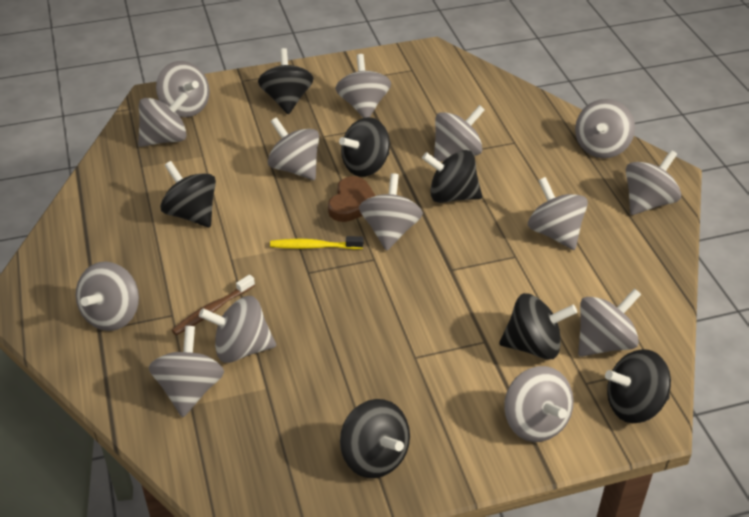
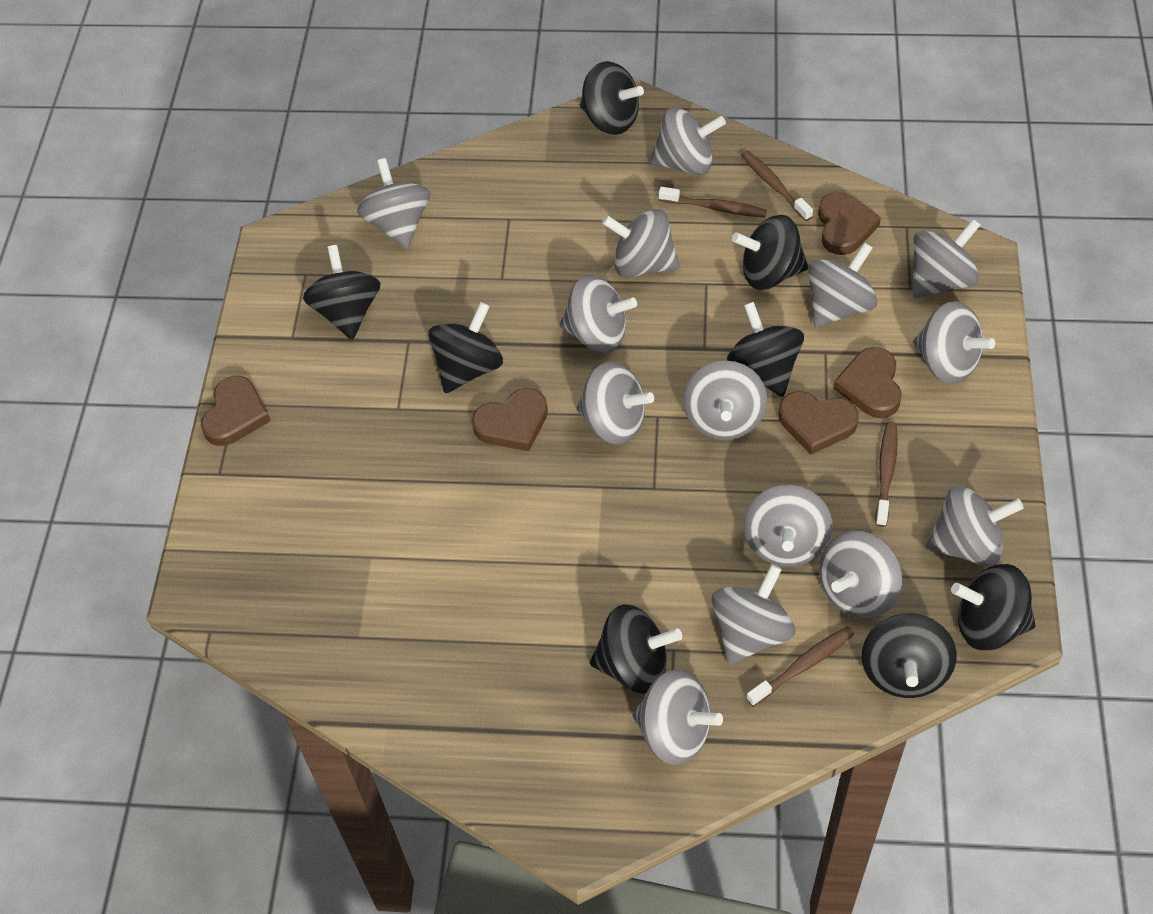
black spinning top: 7 -> 8
brown heart: 1 -> 5
brown toothbrush: 1 -> 4
yellow toothbrush: 1 -> 0

